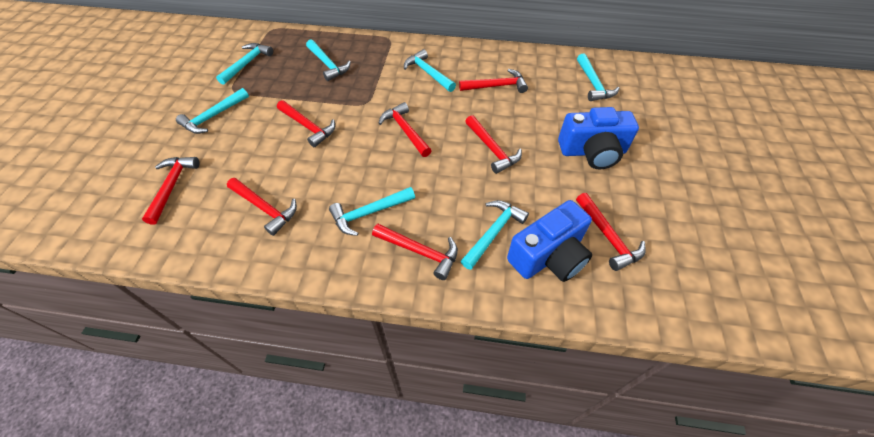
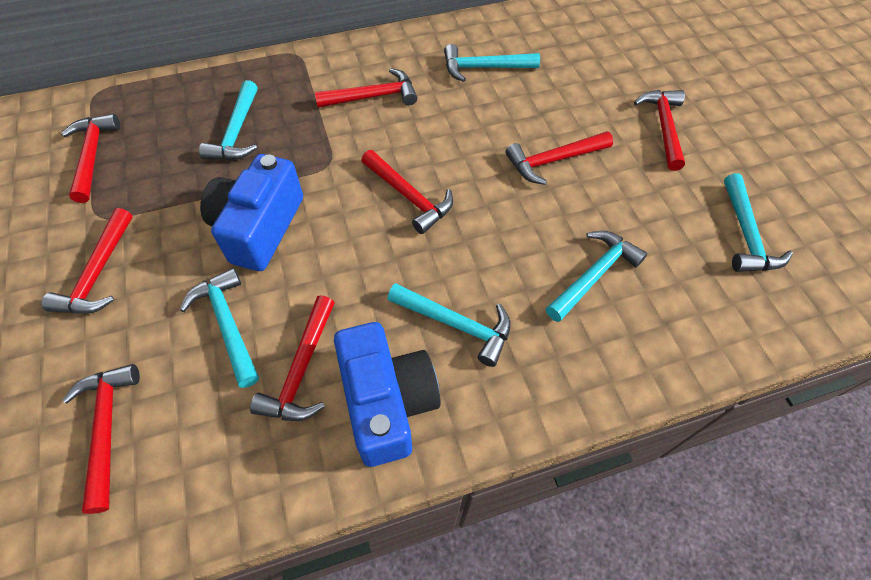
turquoise hammer: 7 -> 6

